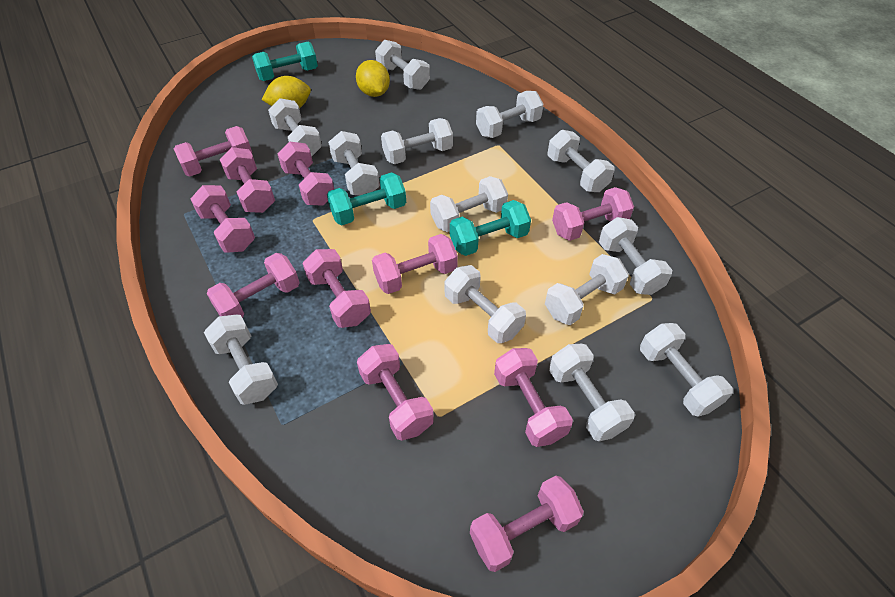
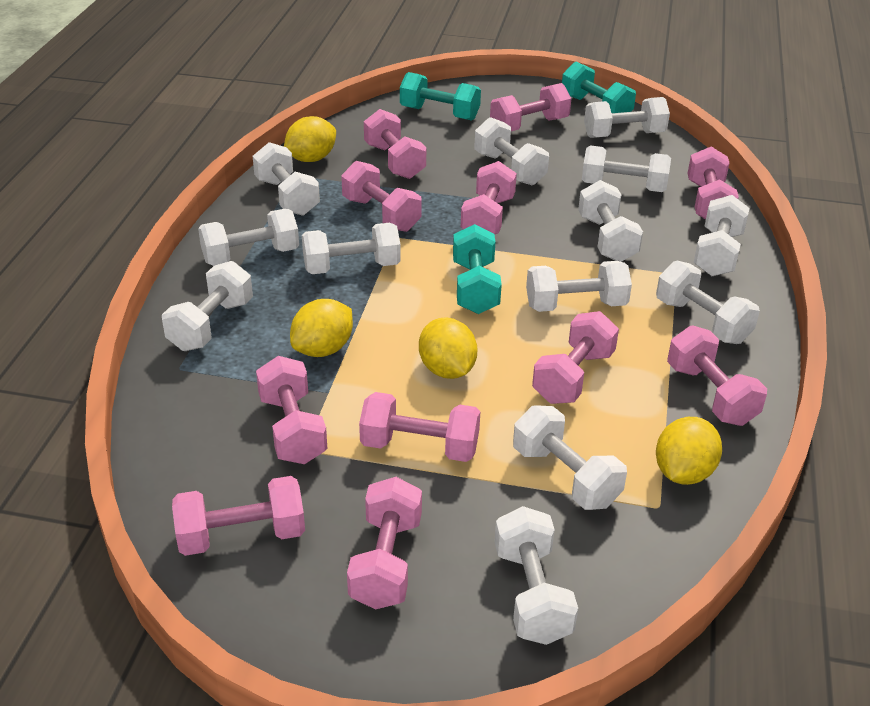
yellow lemon: 2 -> 4

